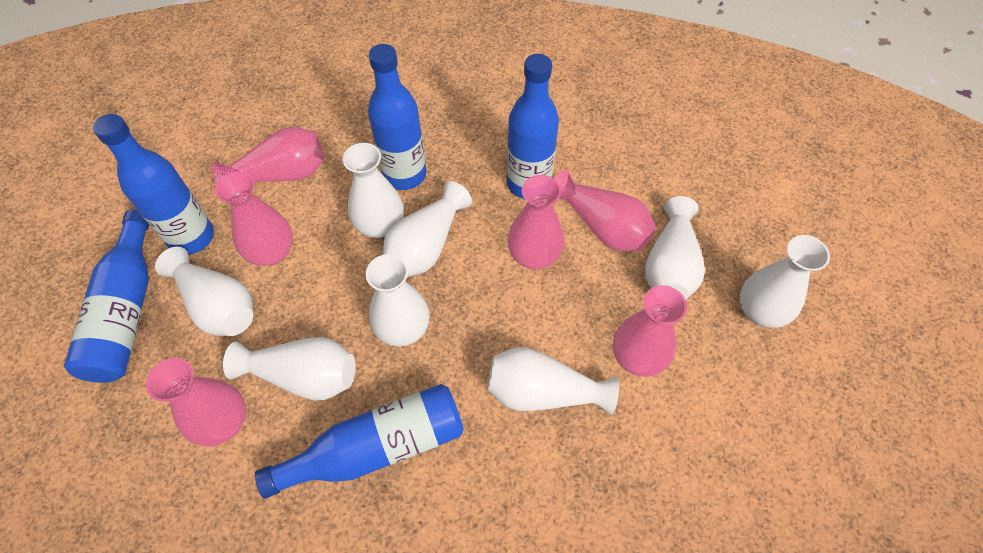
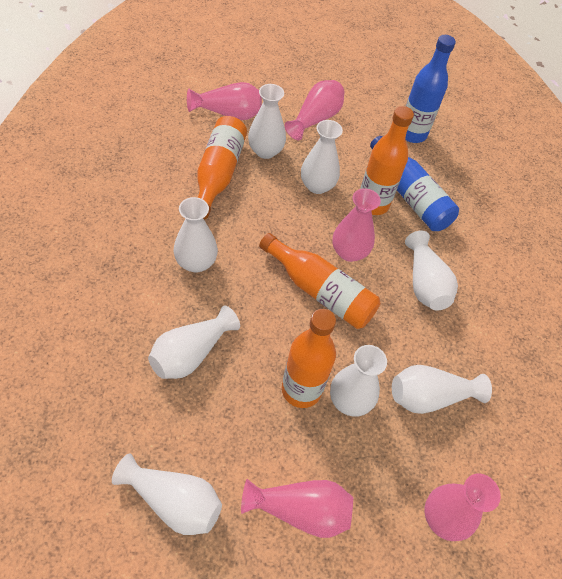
blue bottle: 5 -> 2
orange bottle: 0 -> 4
pink vase: 6 -> 5

